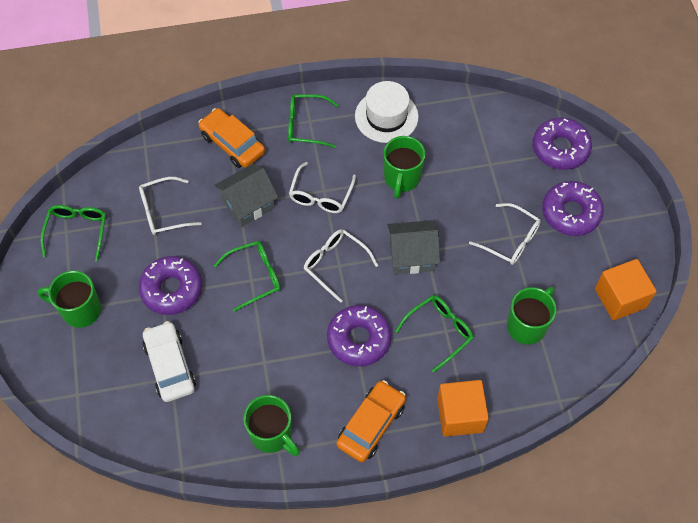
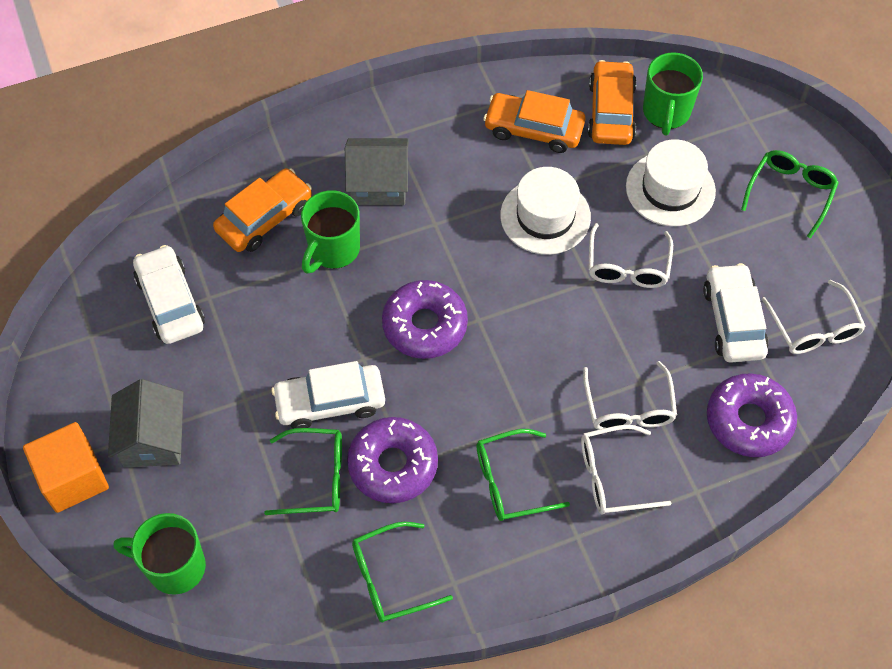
green mug: 4 -> 3
orange car: 2 -> 3
orange cube: 2 -> 1
purple donut: 4 -> 3
white car: 1 -> 3
white hat: 1 -> 2

